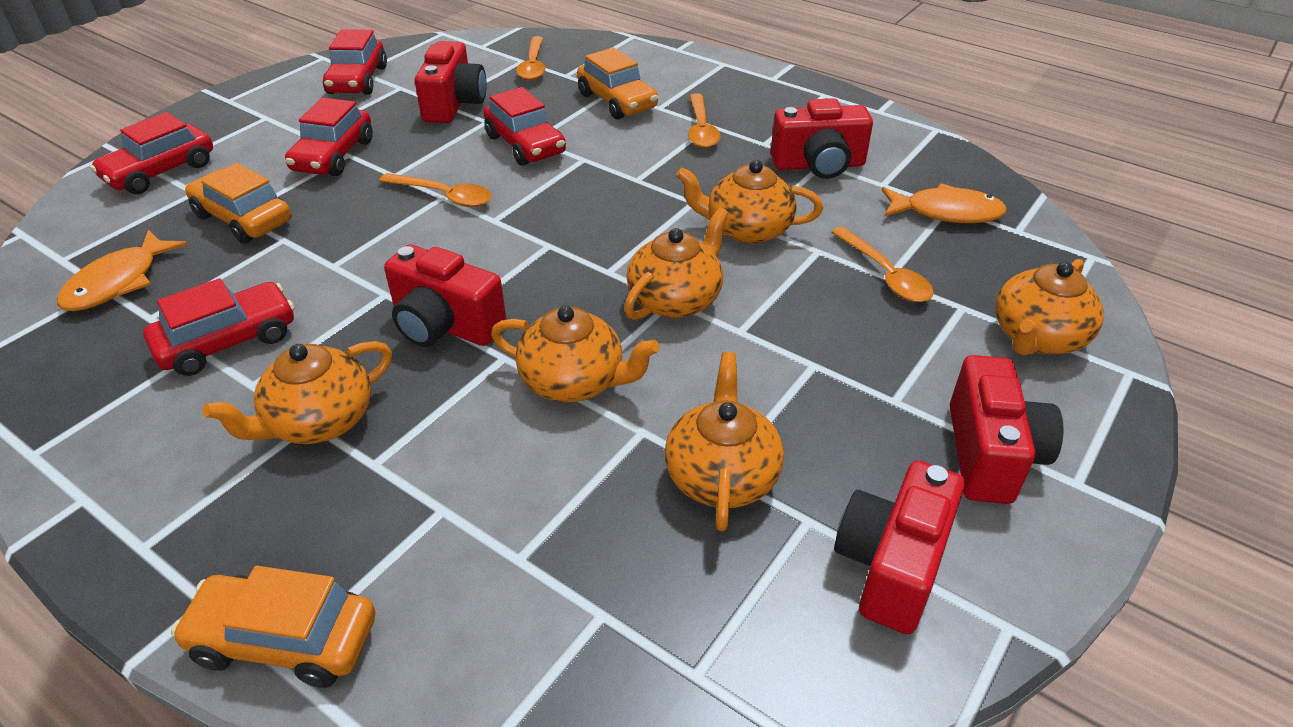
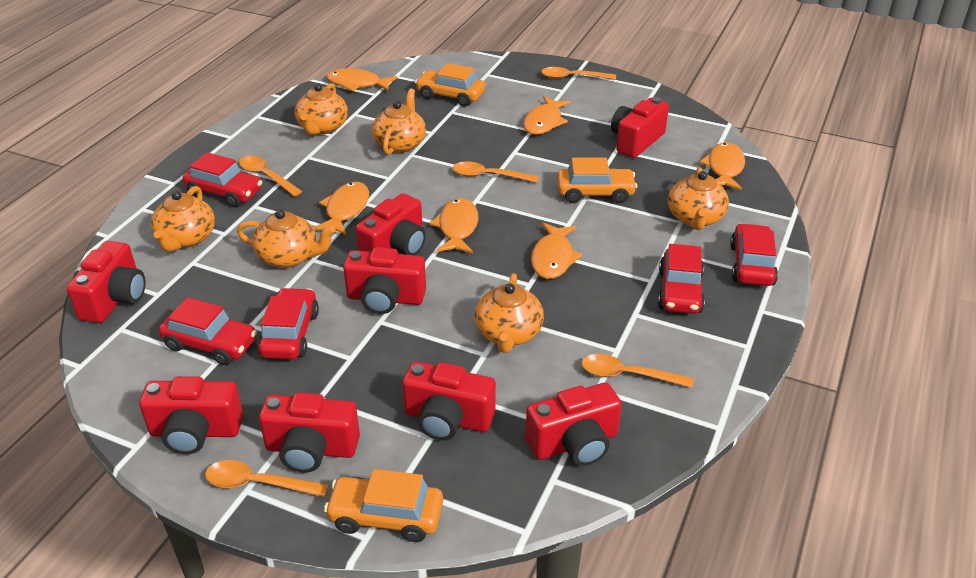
orange fish: 2 -> 6
orange spoon: 4 -> 5
red camera: 5 -> 8

